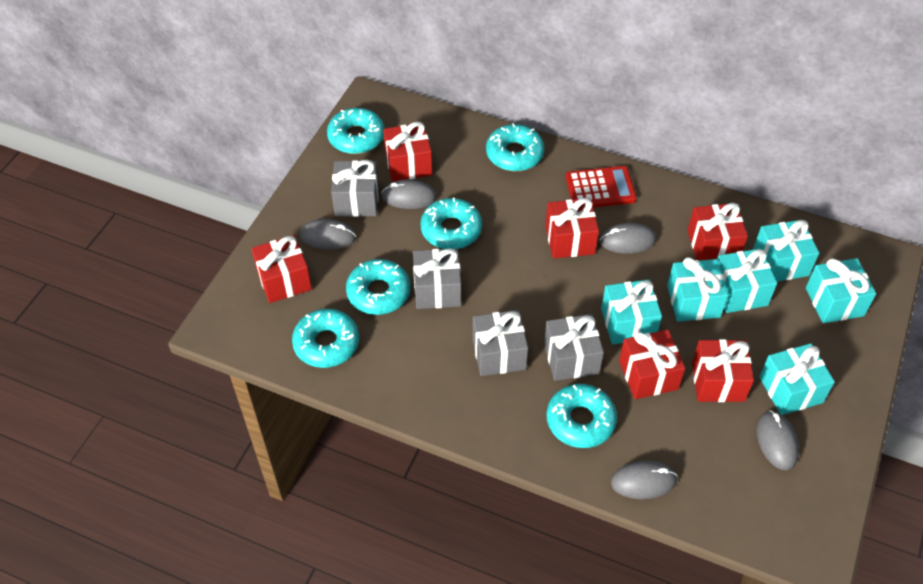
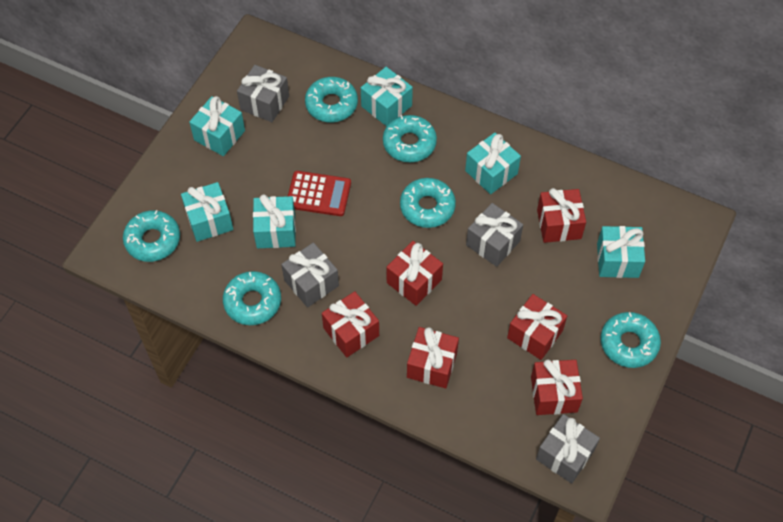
grey mouse: 5 -> 0

